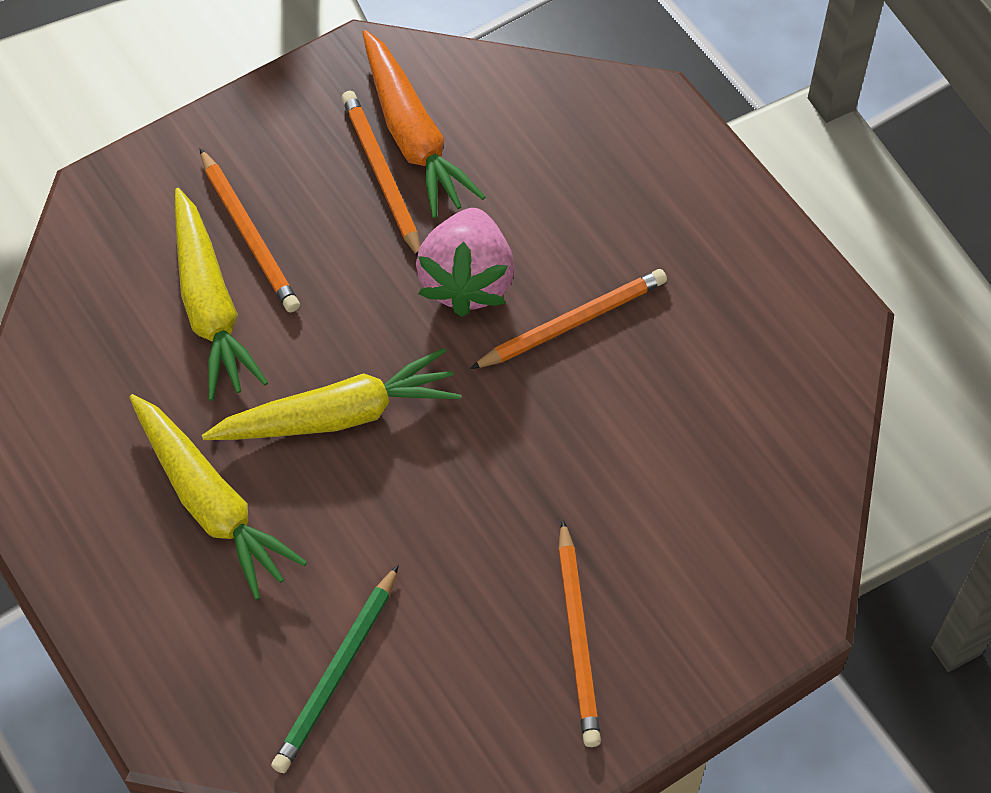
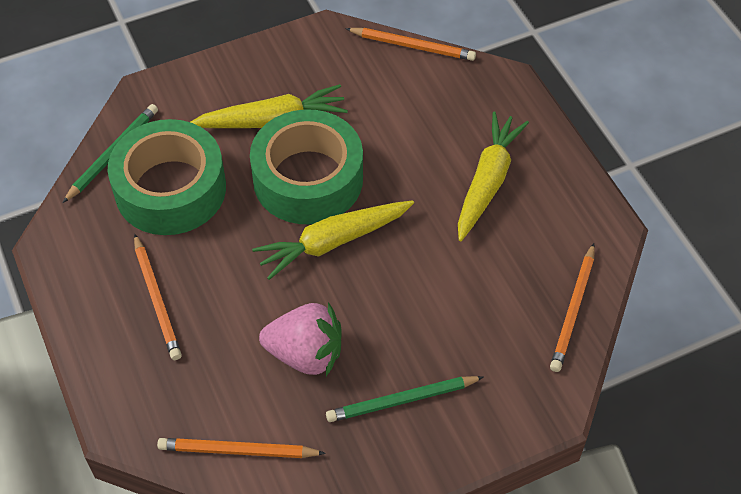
green pencil: 1 -> 2
green tape: 0 -> 2
orange carrot: 1 -> 0

